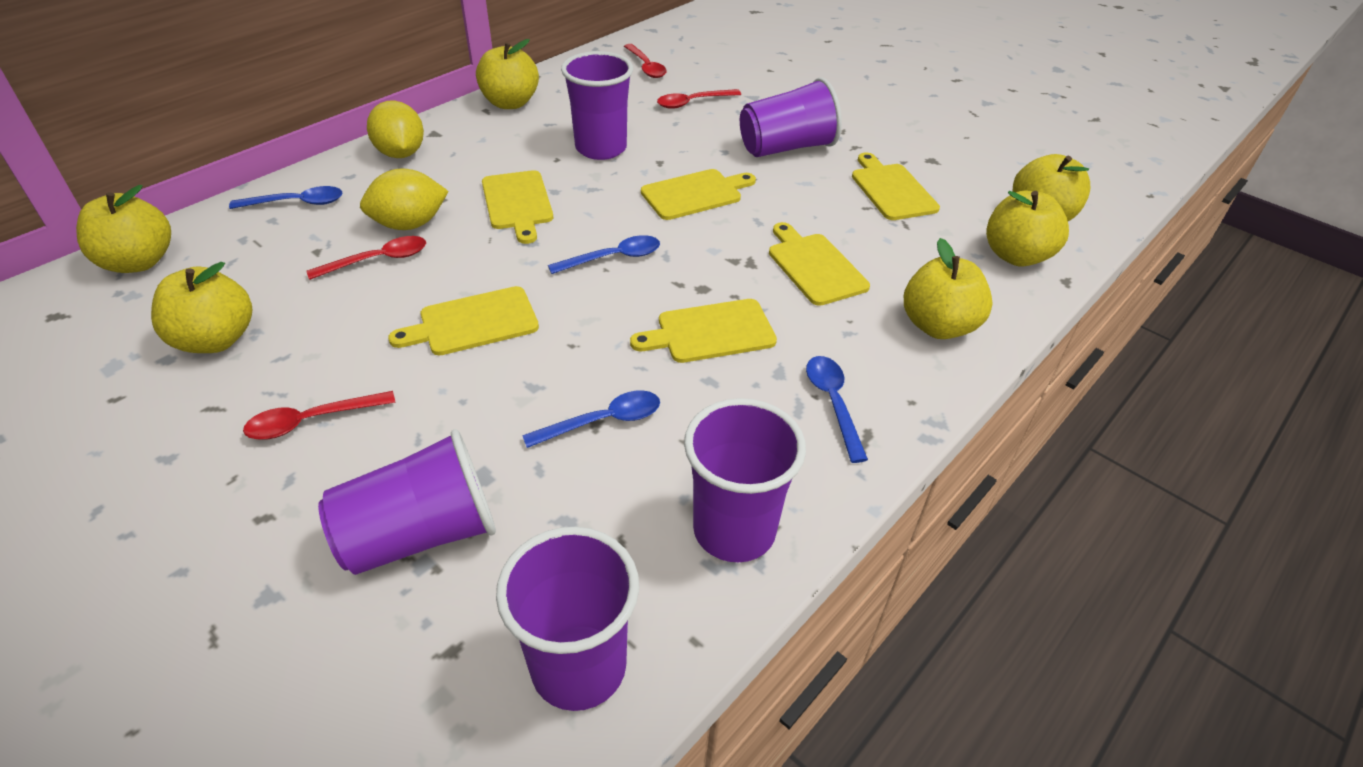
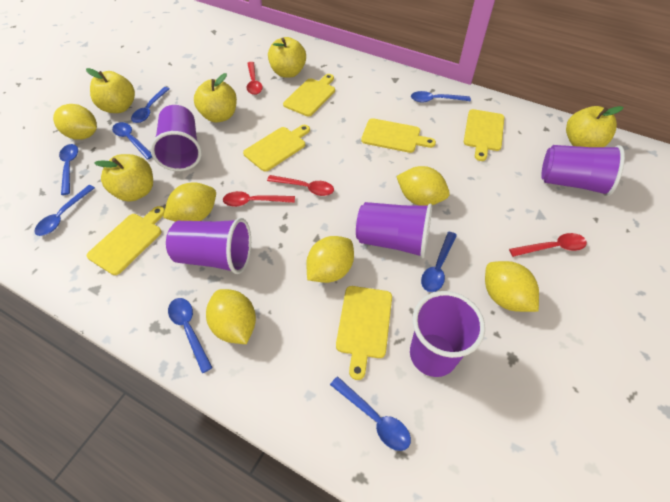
blue spoon: 4 -> 8
yellow apple: 6 -> 5
yellow lemon: 2 -> 6

